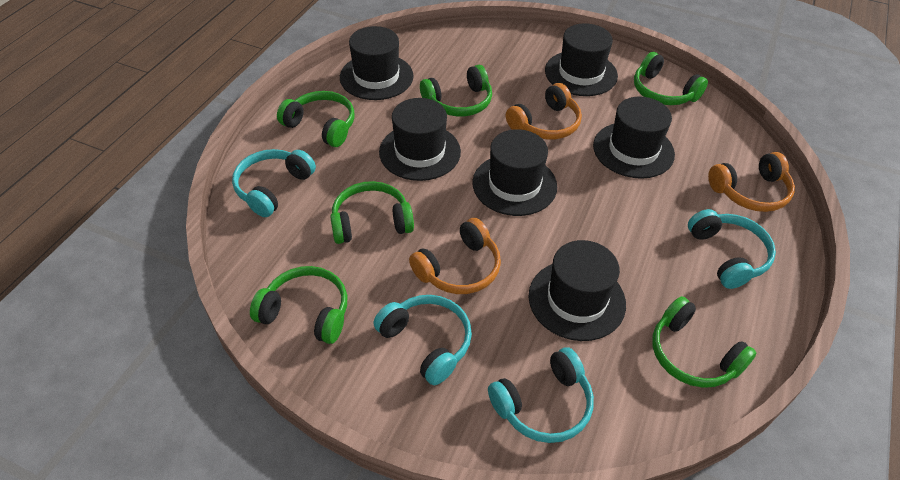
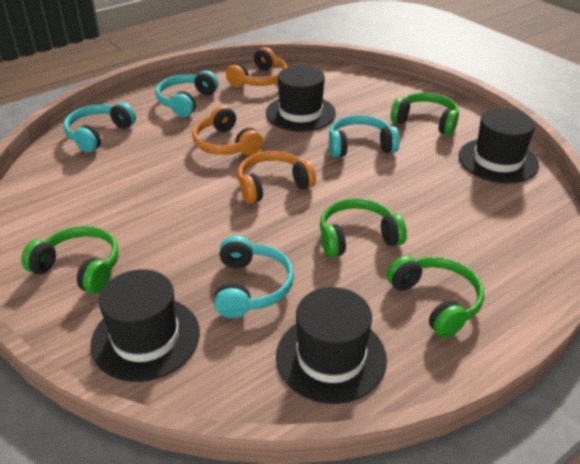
black hat: 6 -> 4
green headphones: 6 -> 4

